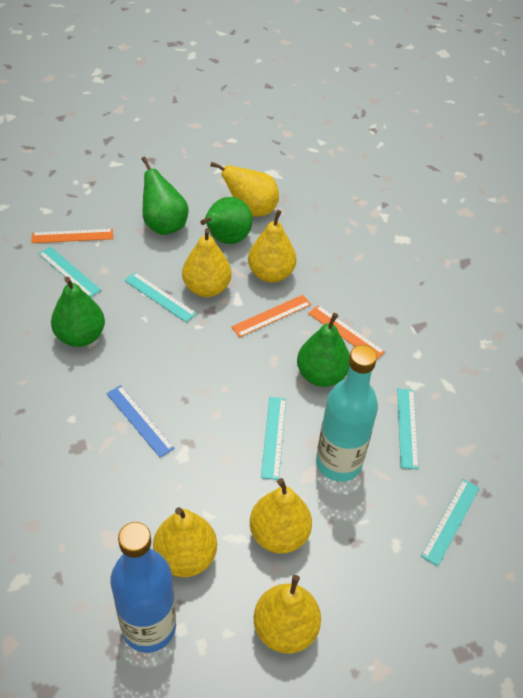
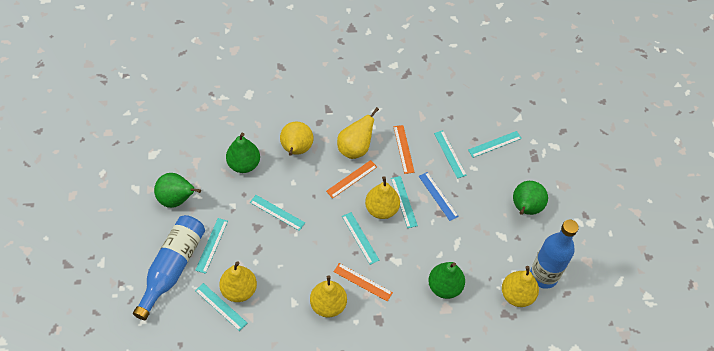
blue bottle: 1 -> 2
turquoise bottle: 1 -> 0
turquoise ruler: 5 -> 7

